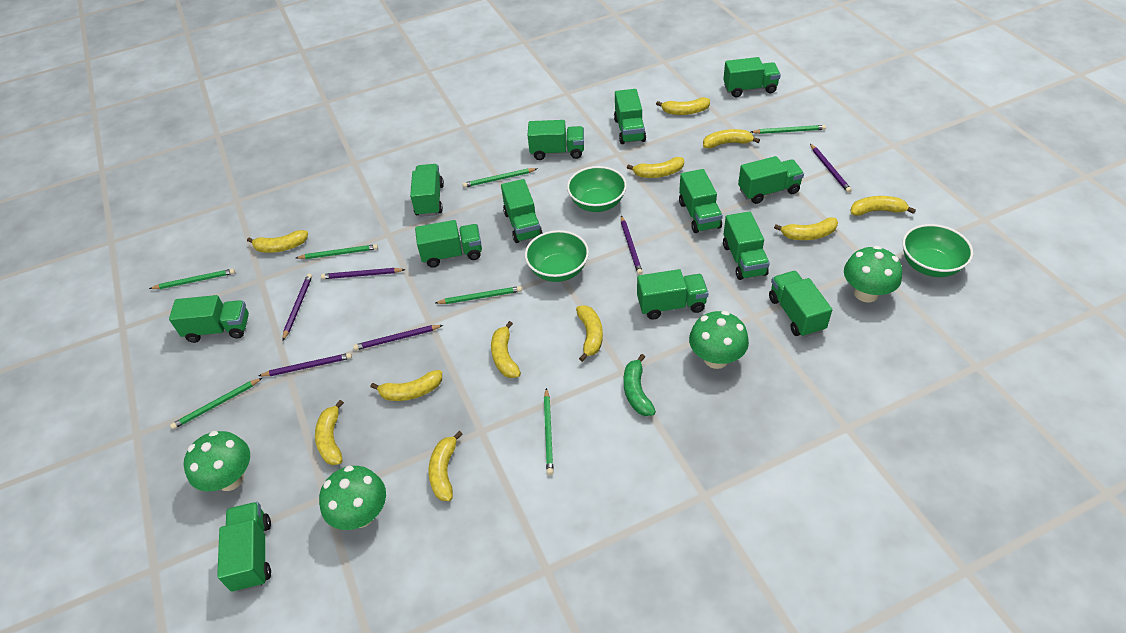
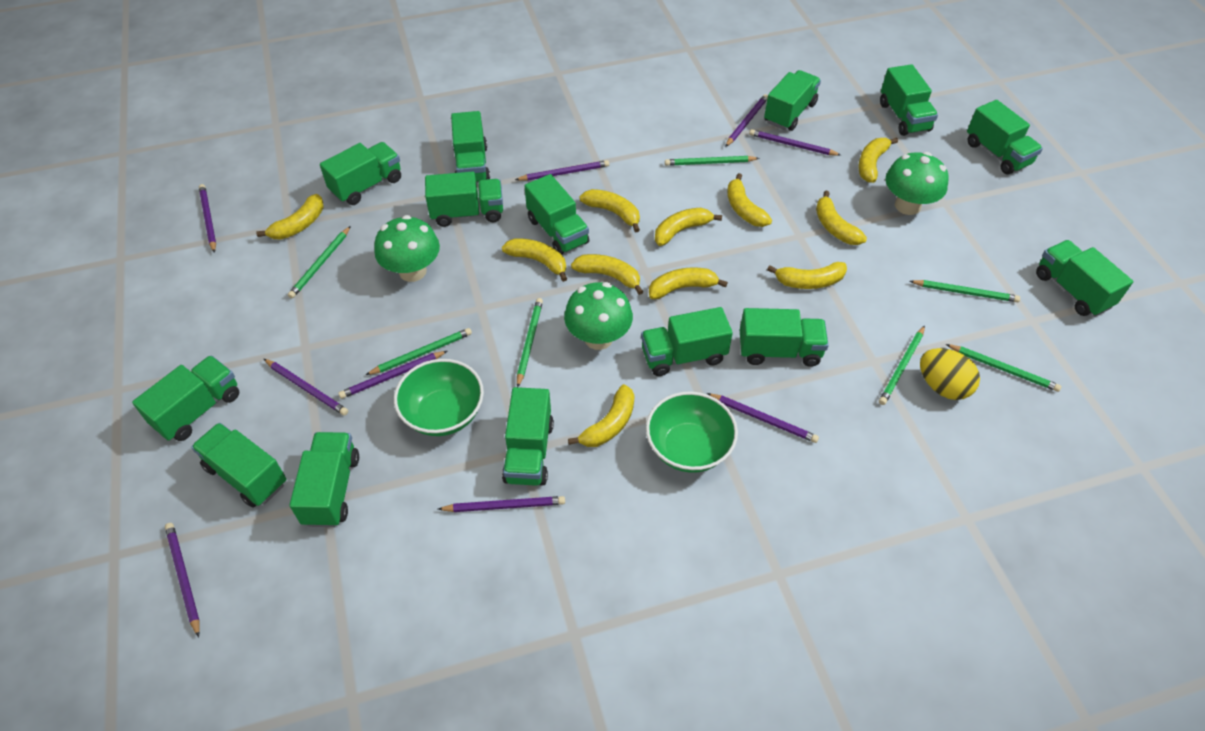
green banana: 1 -> 0
green bowl: 3 -> 2
green mushroom: 4 -> 3
green truck: 13 -> 14
purple pencil: 6 -> 9
yellow egg: 0 -> 1

